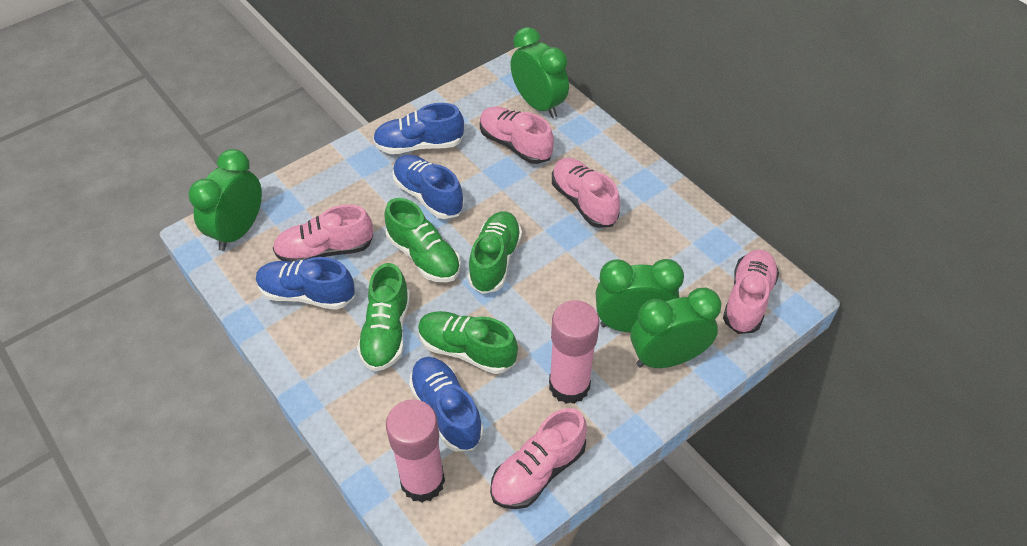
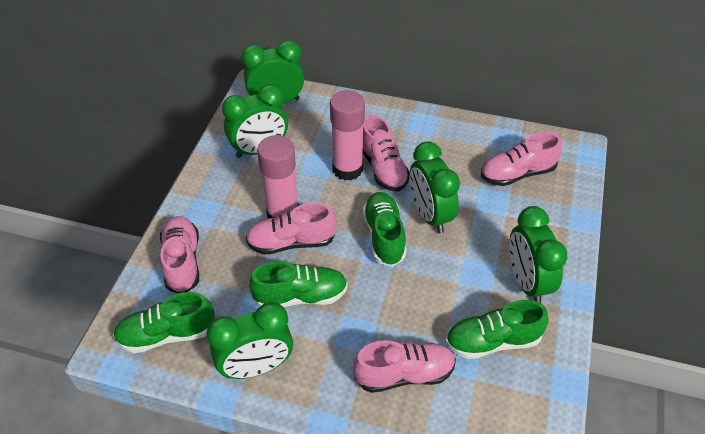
blue shoe: 4 -> 0
green clock: 4 -> 5

